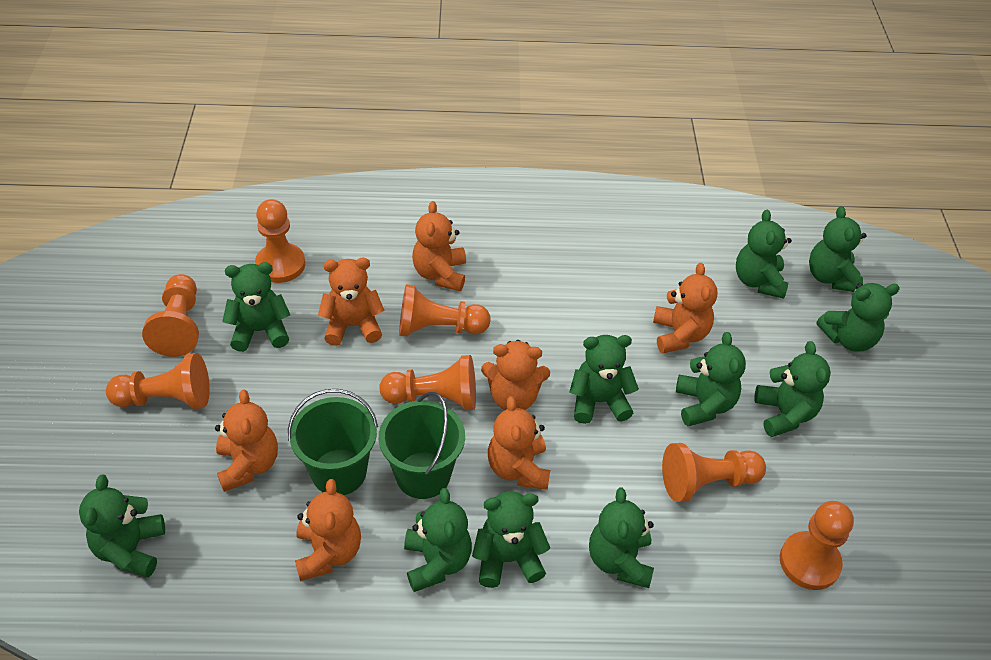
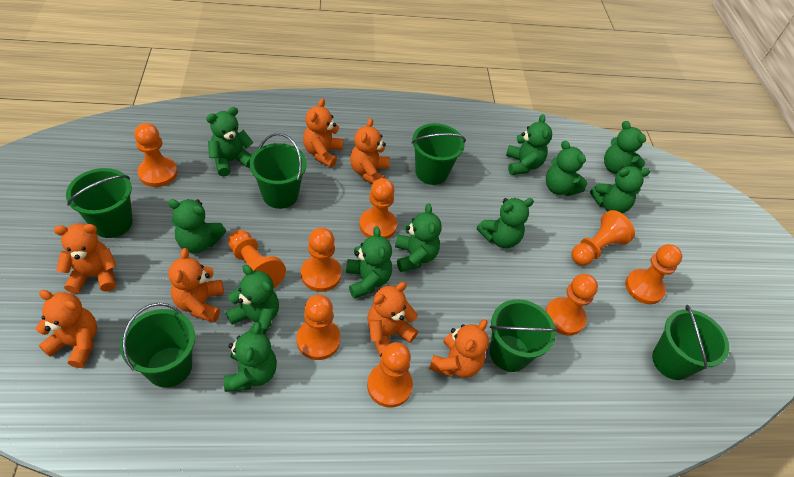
green bucket: 2 -> 6
orange pawn: 7 -> 9

